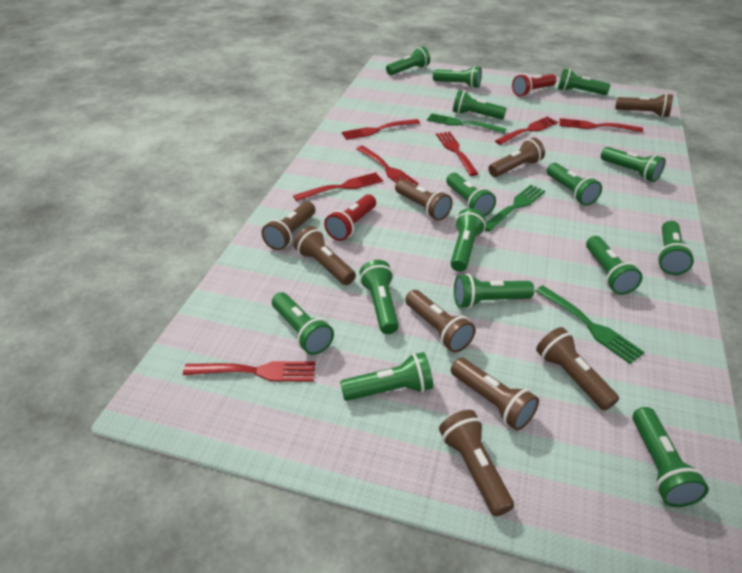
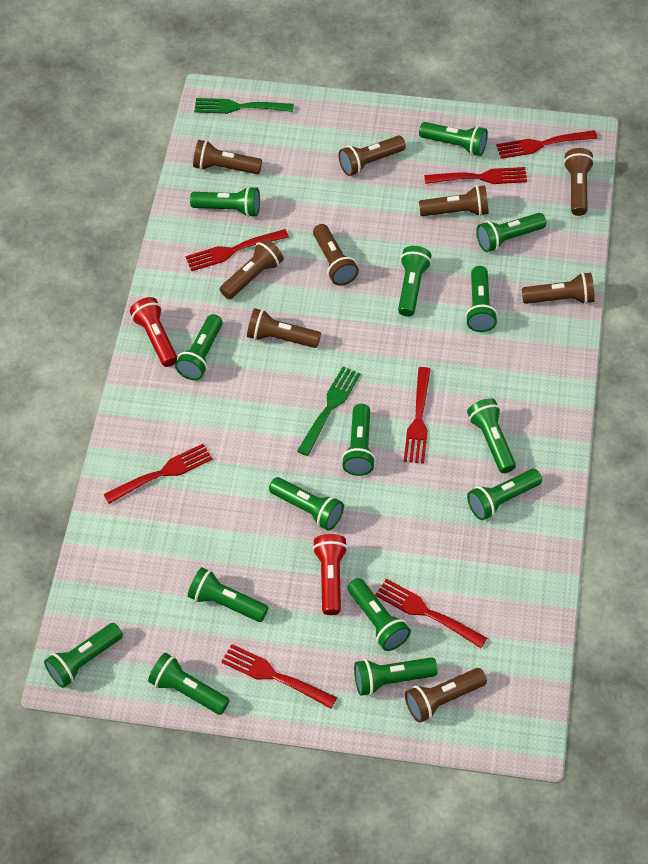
green fork: 3 -> 2

